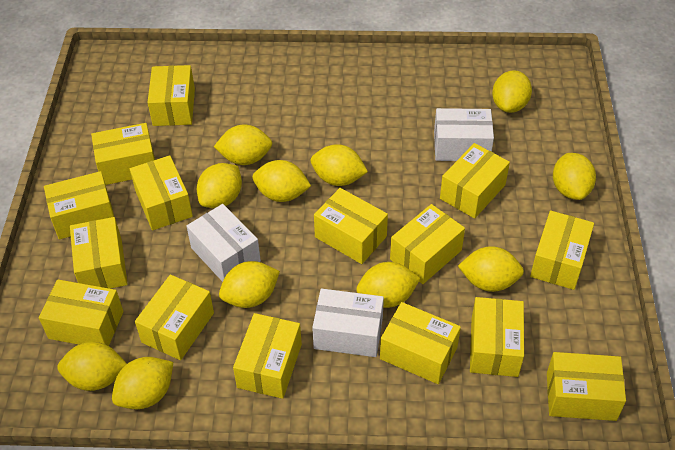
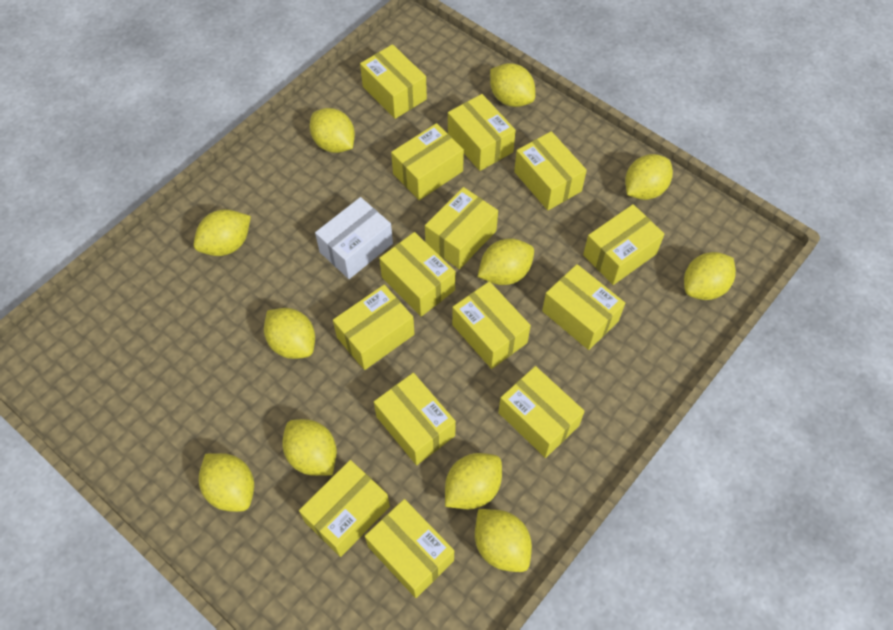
white box: 3 -> 1
yellow box: 15 -> 14

